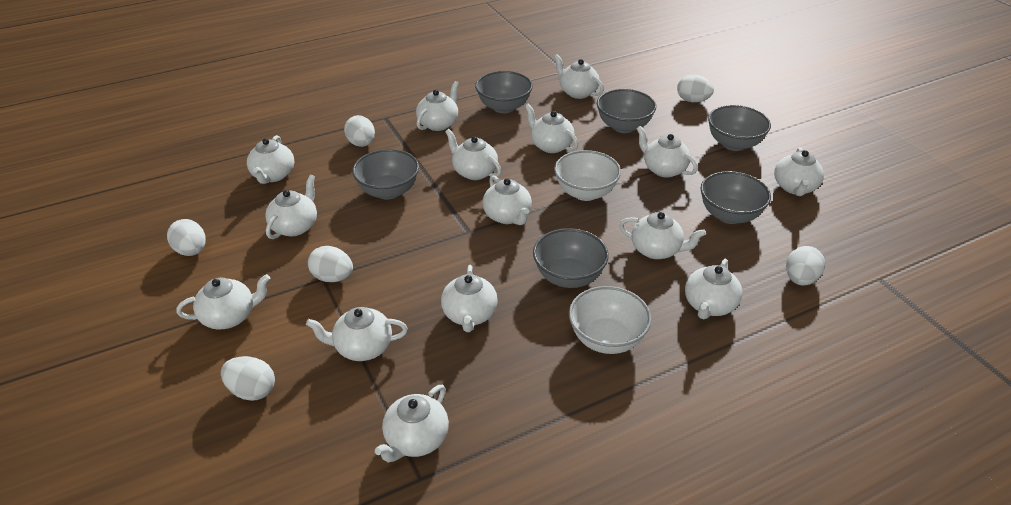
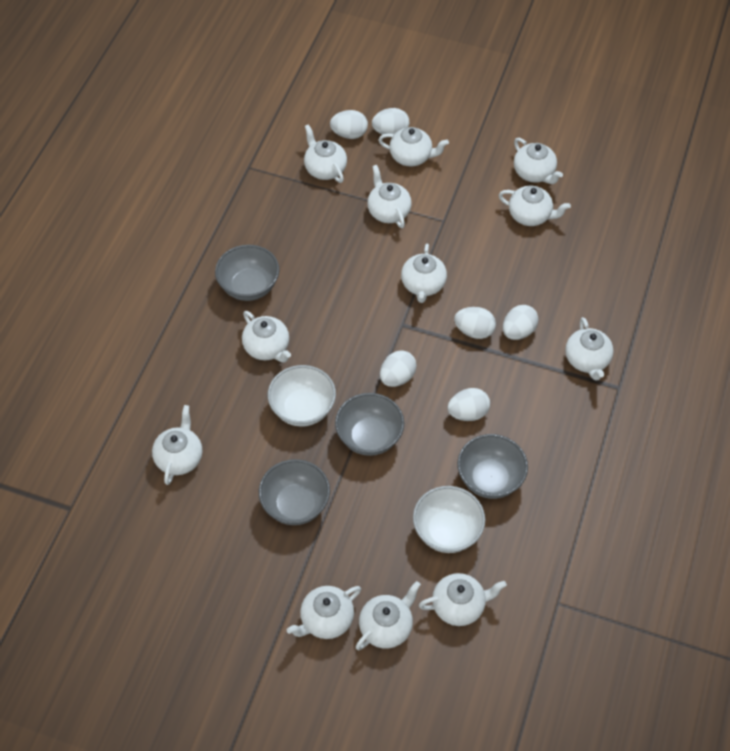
grey bowl: 6 -> 4
white teapot: 15 -> 12

